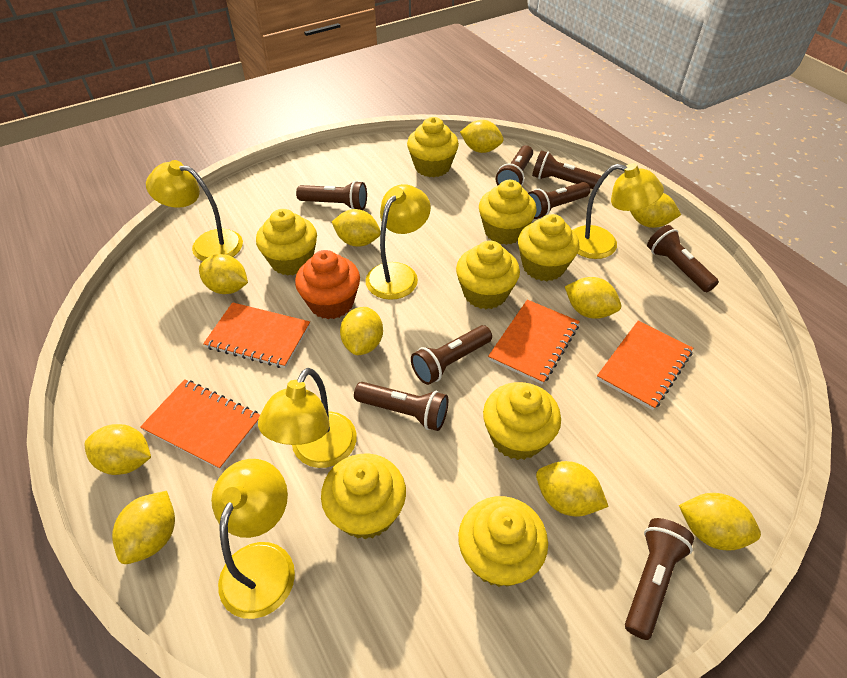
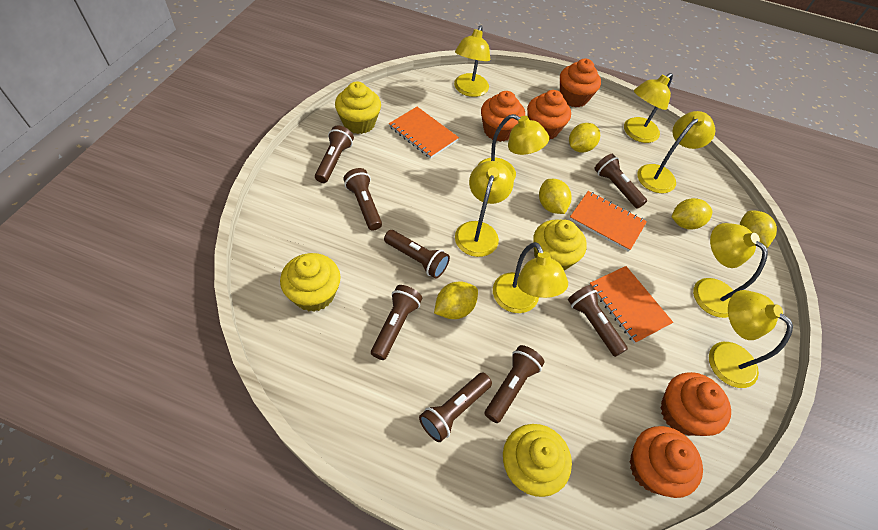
orange cupcake: 1 -> 5
orange notebook: 4 -> 3
yellow cupcake: 8 -> 4
yellow lamp: 5 -> 8
yellow lemon: 10 -> 5

